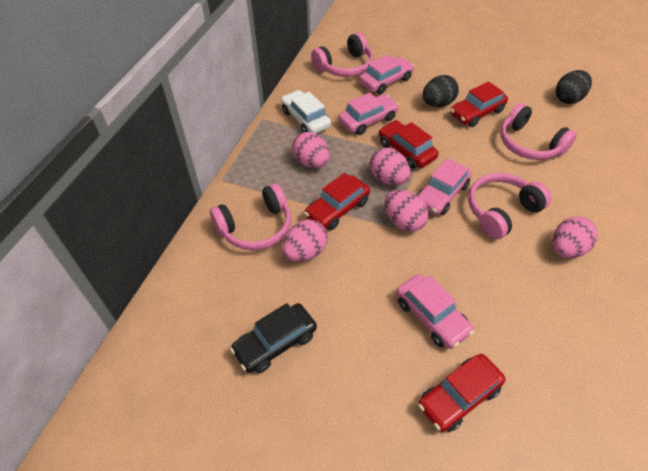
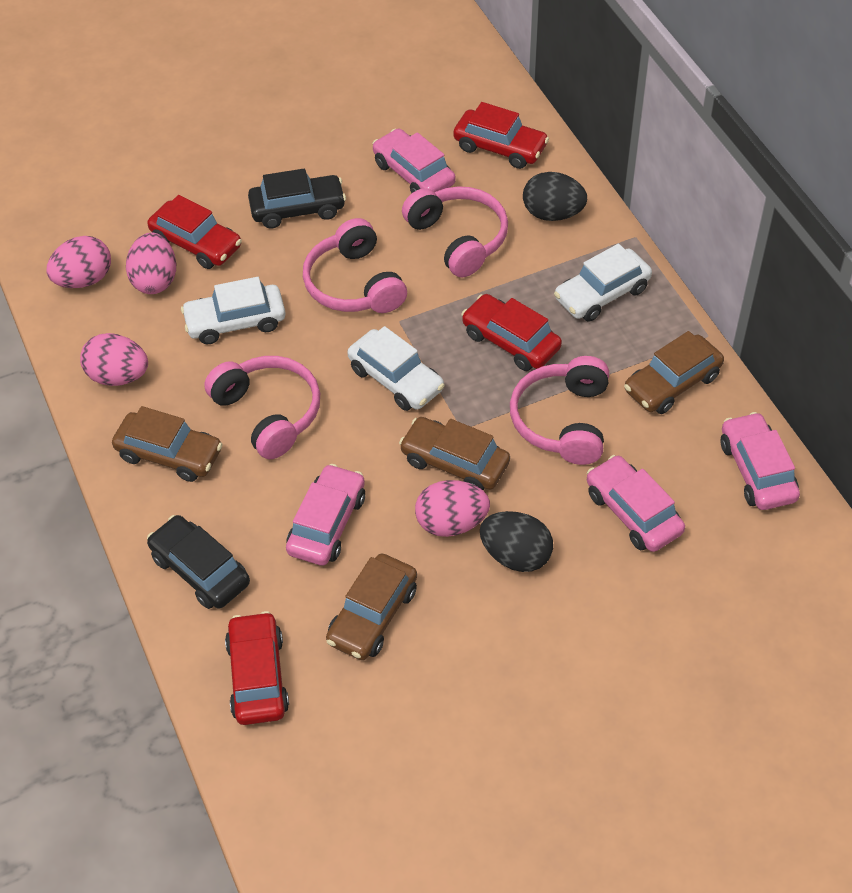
black car: 1 -> 2
brown car: 0 -> 4
pink egg: 5 -> 4
white car: 1 -> 3

